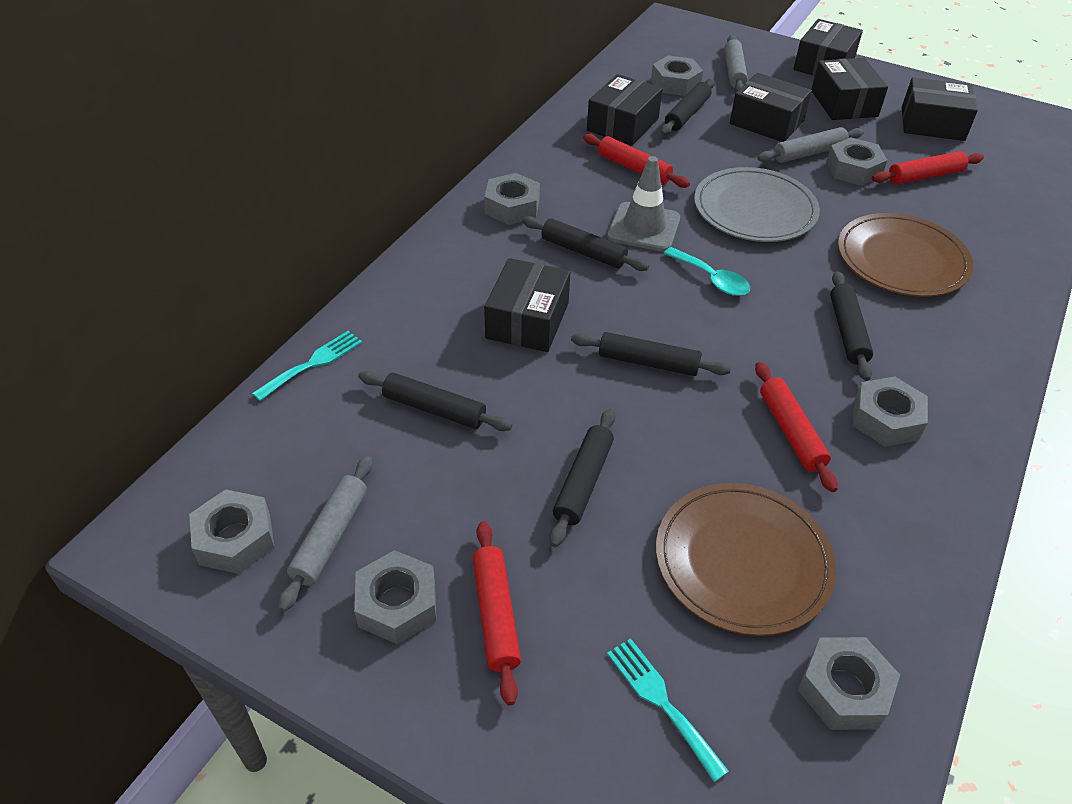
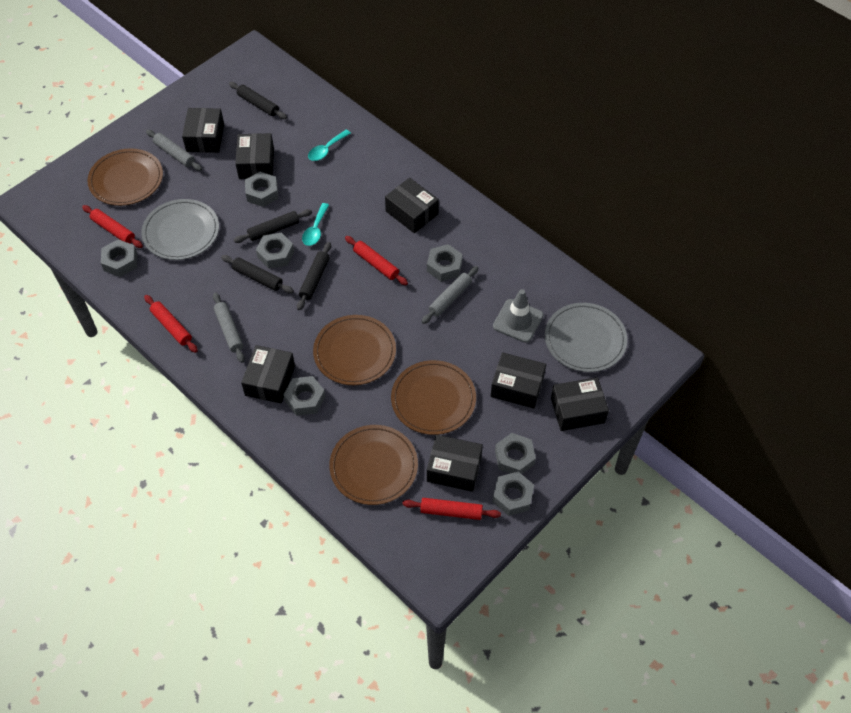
black box: 6 -> 7
black rolling pin: 6 -> 4
brown plate: 2 -> 4
grey plate: 1 -> 2
turquoise fork: 2 -> 0
turquoise spoon: 1 -> 2

